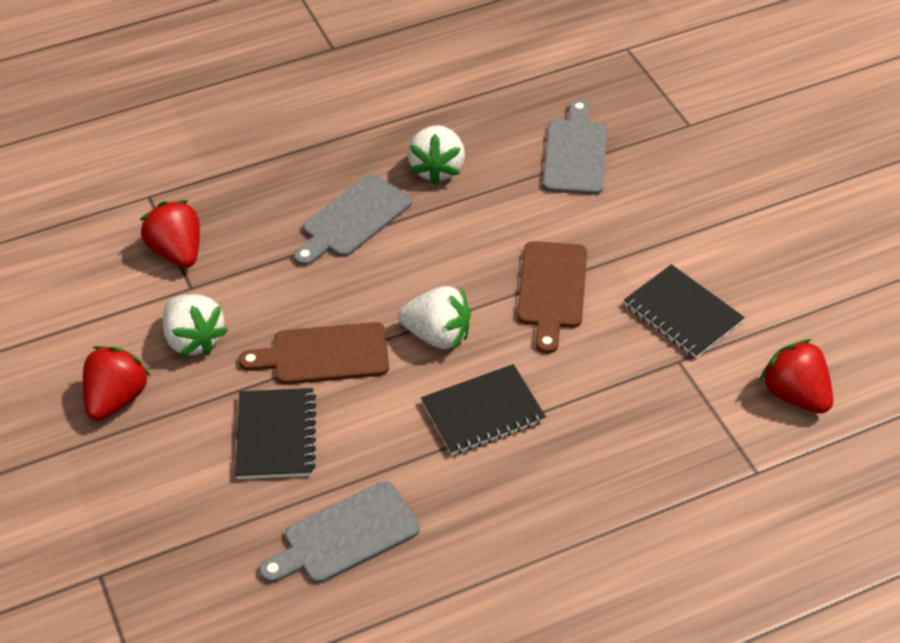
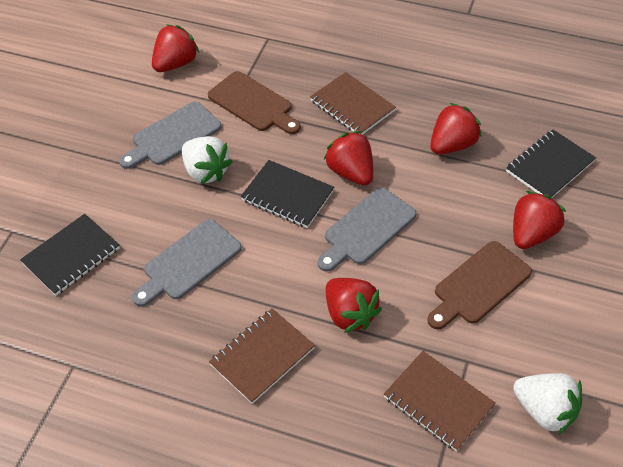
brown notebook: 0 -> 3
red strawberry: 3 -> 5
white strawberry: 3 -> 2

